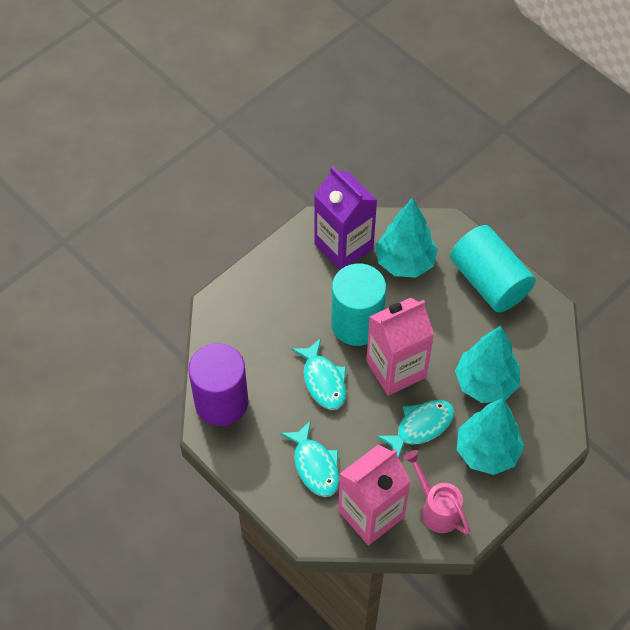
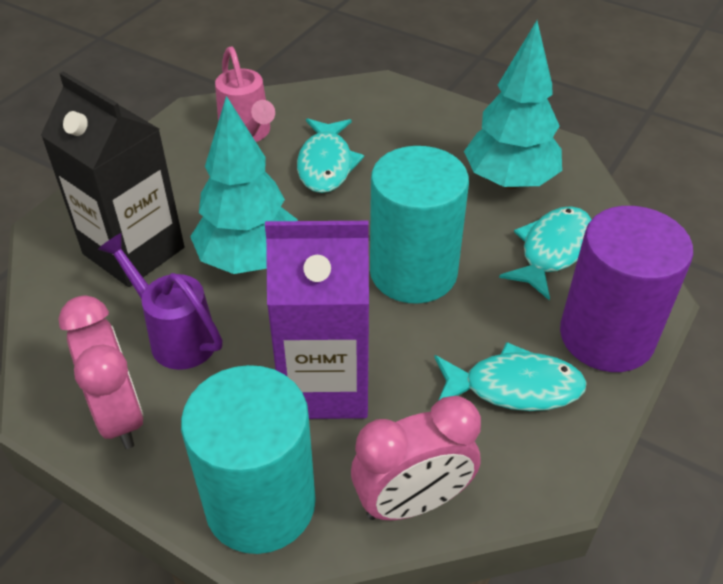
black carton: 0 -> 1
pink carton: 2 -> 0
pink clock: 0 -> 2
purple watering can: 0 -> 1
turquoise tree: 3 -> 2

